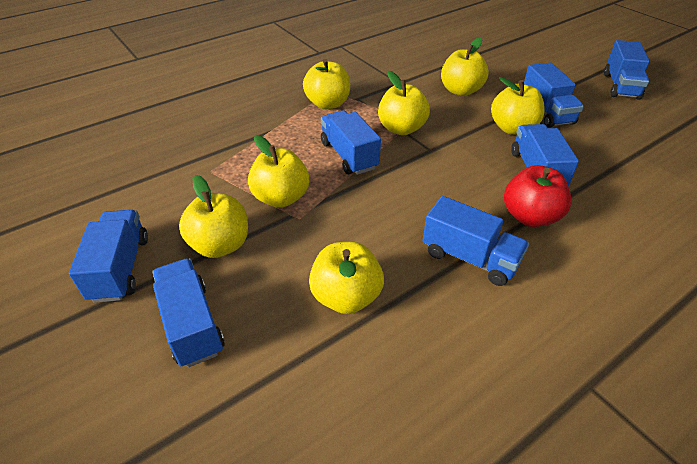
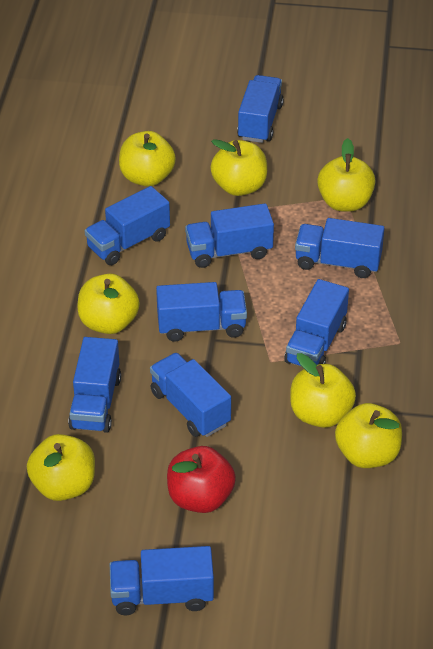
blue truck: 7 -> 9

